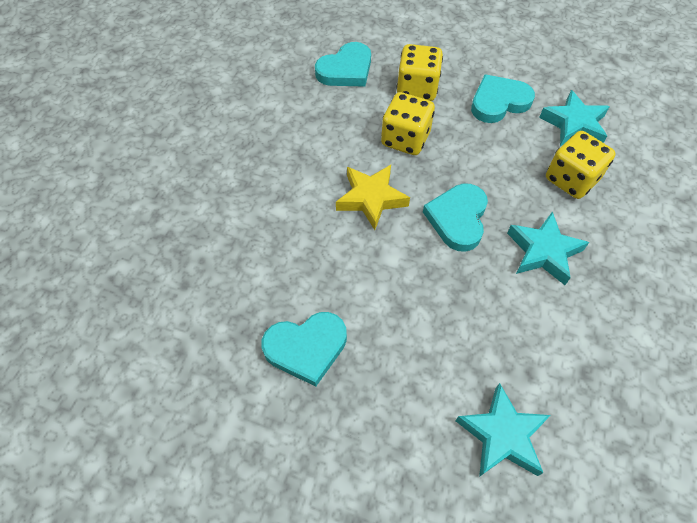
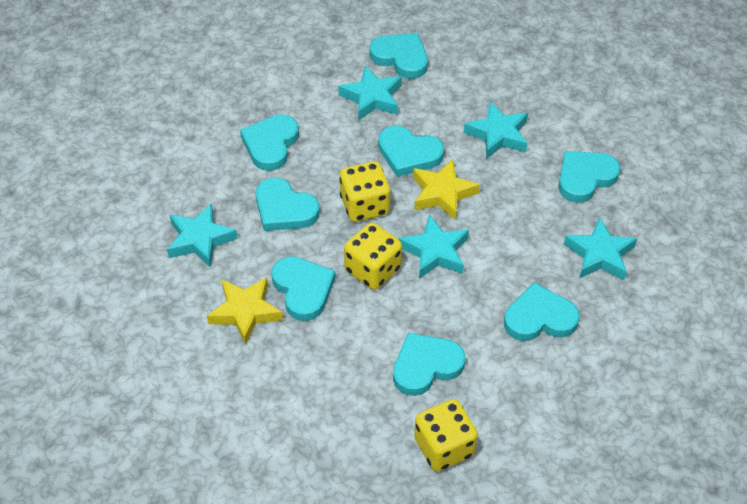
turquoise heart: 4 -> 8
turquoise star: 3 -> 5
yellow star: 1 -> 2

